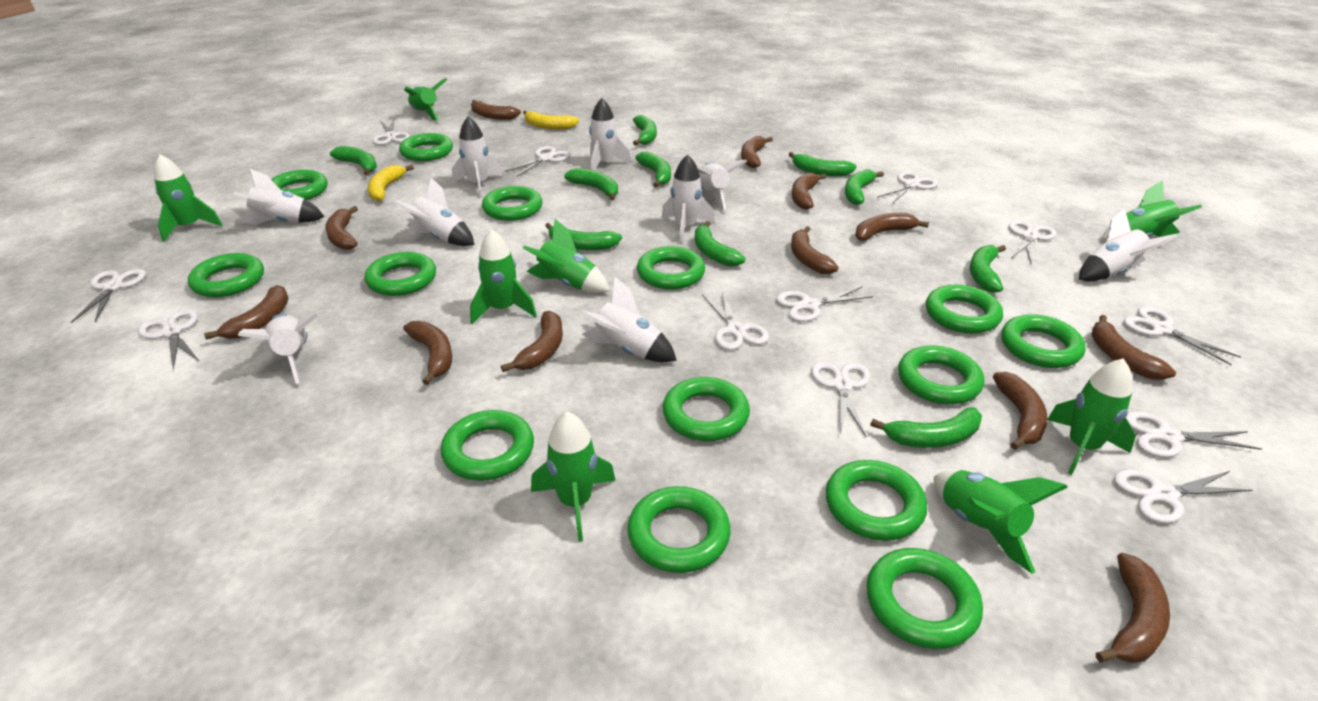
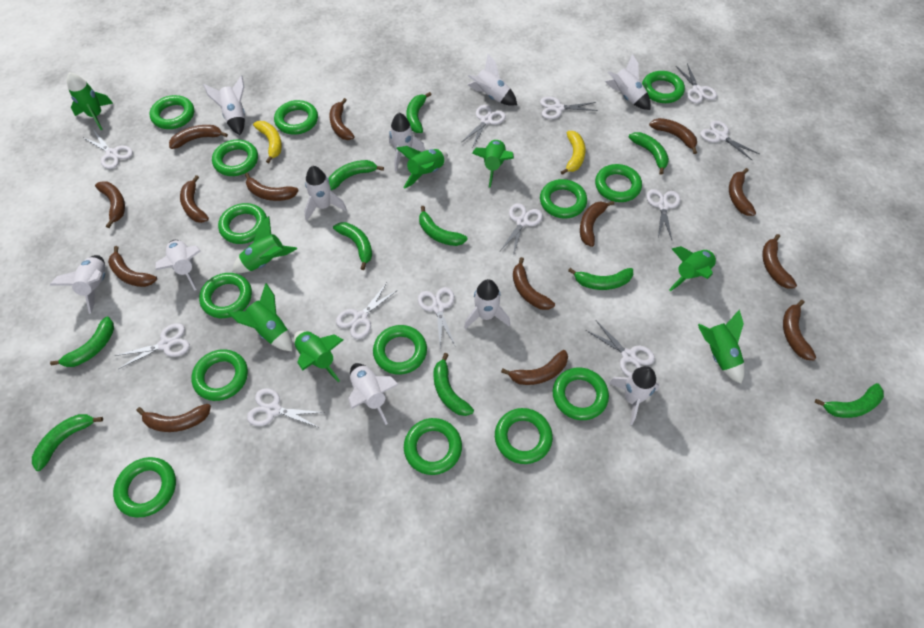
brown banana: 12 -> 14
white rocket: 9 -> 10

